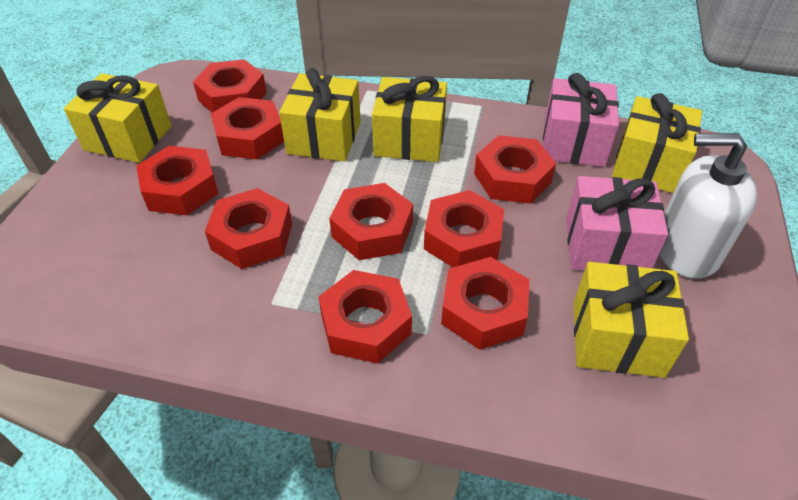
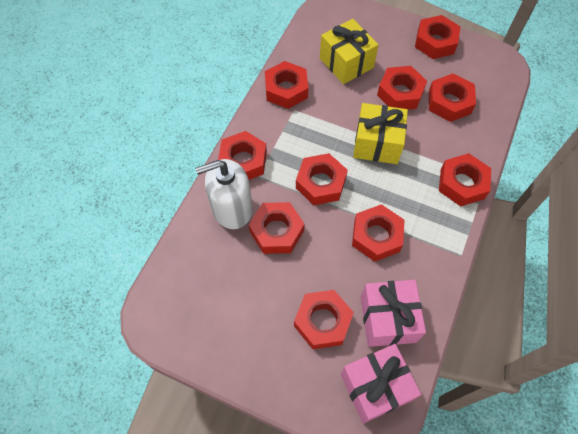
red nut: 9 -> 10
yellow gift: 5 -> 2

